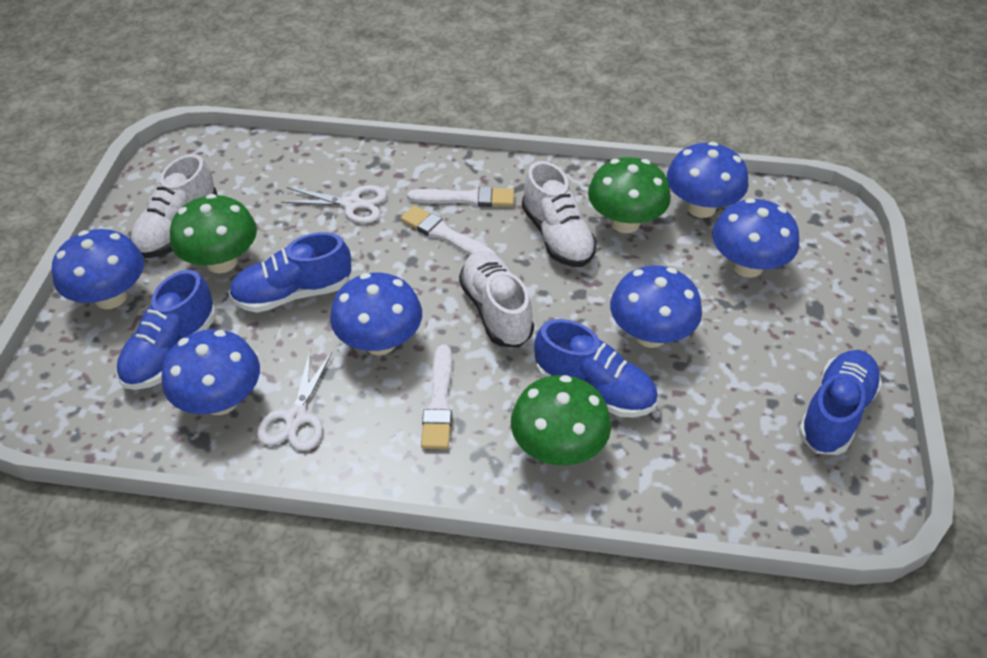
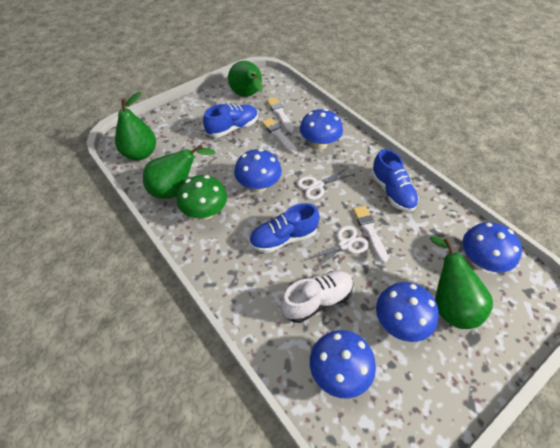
blue mushroom: 6 -> 5
blue shoe: 4 -> 3
green mushroom: 3 -> 1
green pear: 0 -> 4
white shoe: 3 -> 1

